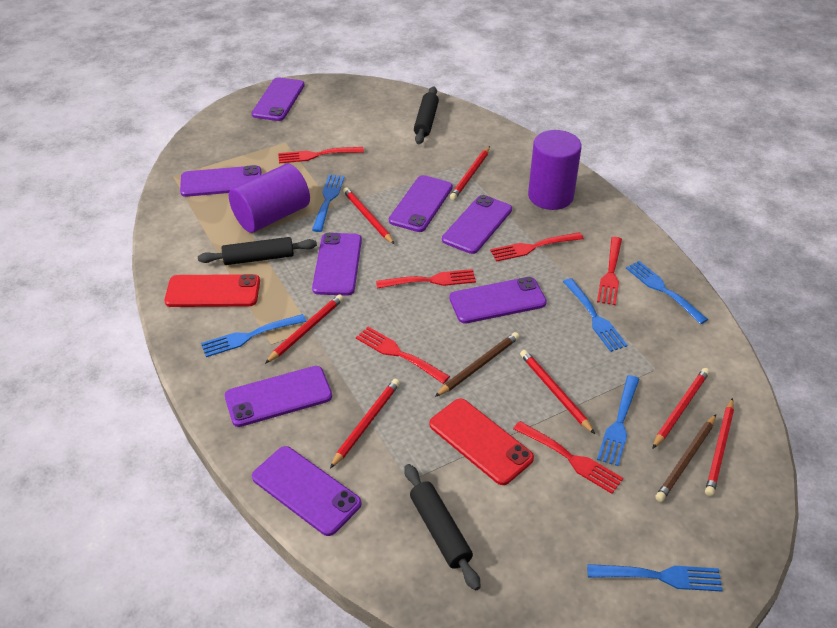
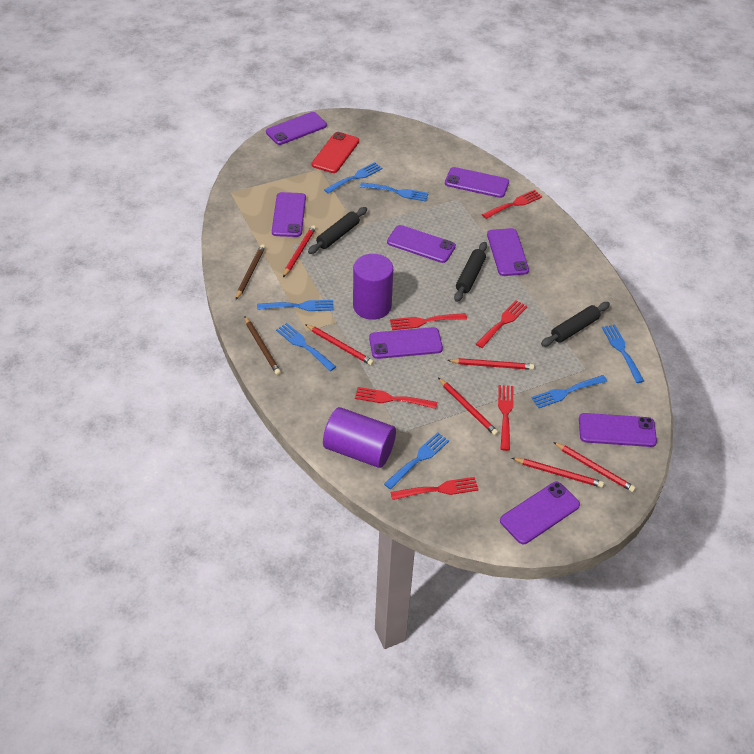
blue fork: 6 -> 7
red pencil: 7 -> 6
red phone: 2 -> 1

